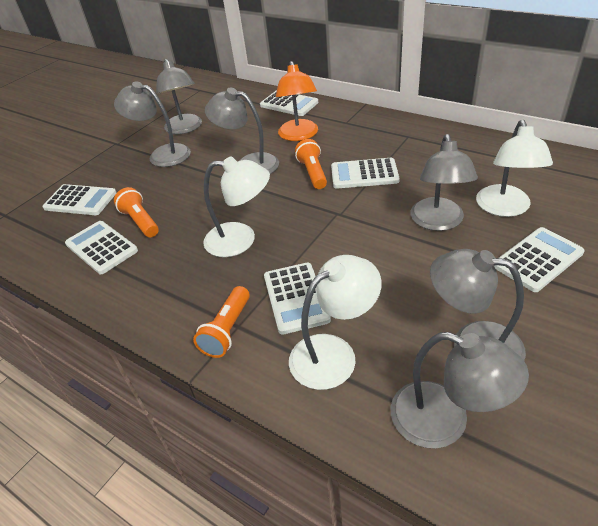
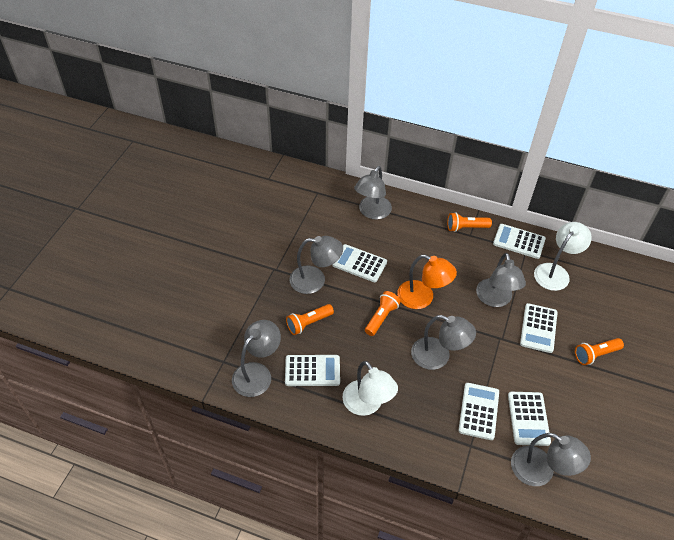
orange flashlight: 3 -> 4
white lamp: 3 -> 2

